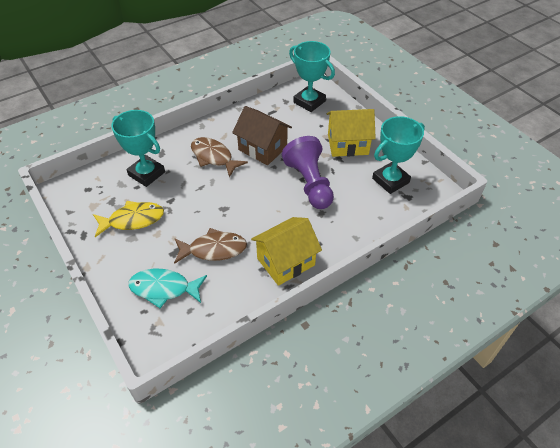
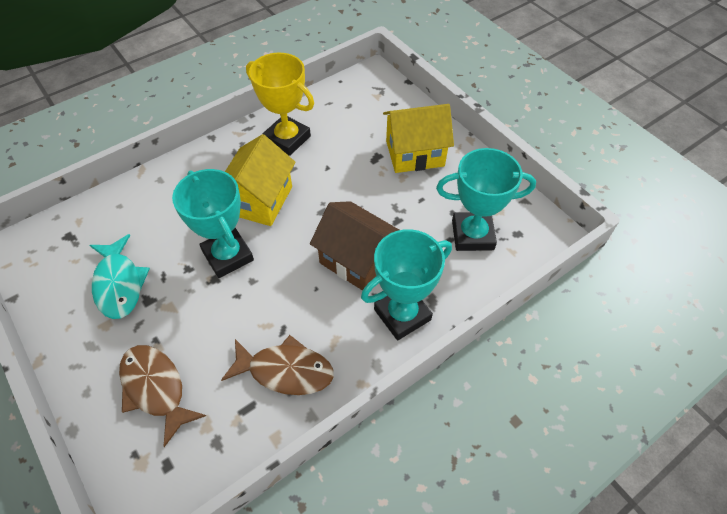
purple pawn: 1 -> 0
yellow fish: 1 -> 0
yellow trophy: 0 -> 1

